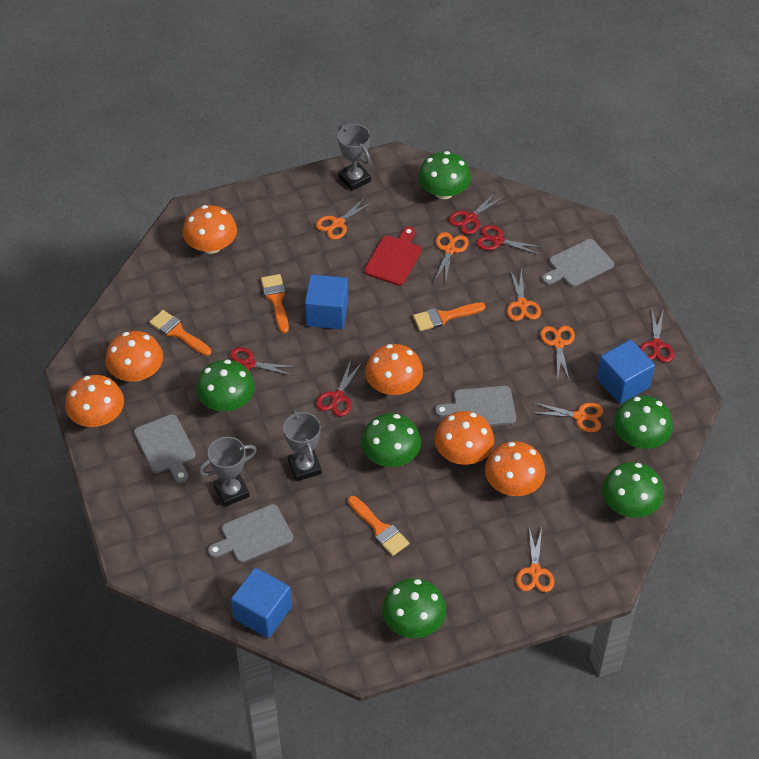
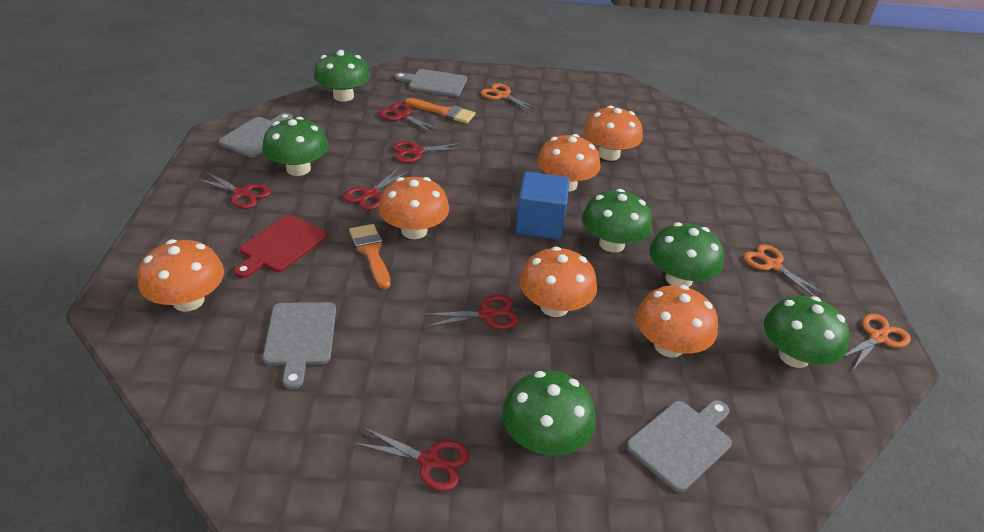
blue cube: 3 -> 1
grey trophy: 3 -> 0
orange brush: 4 -> 2
orange scissors: 6 -> 3
red scissors: 5 -> 6

